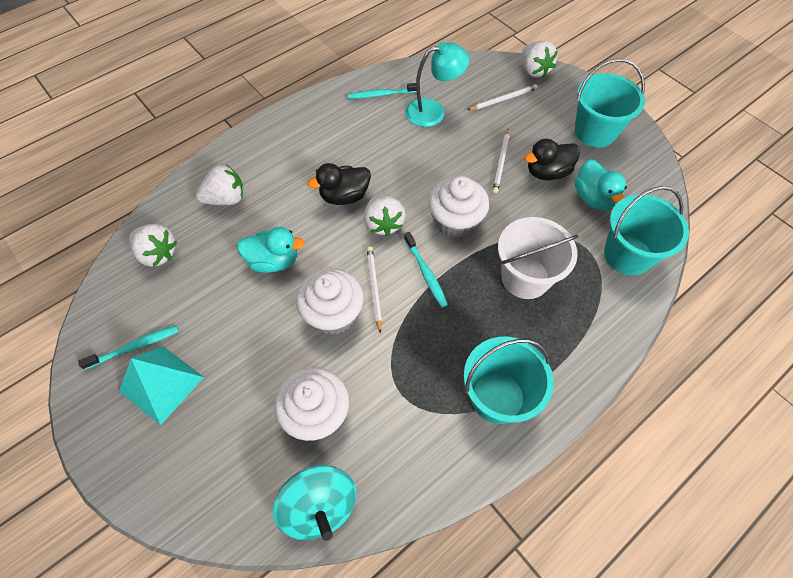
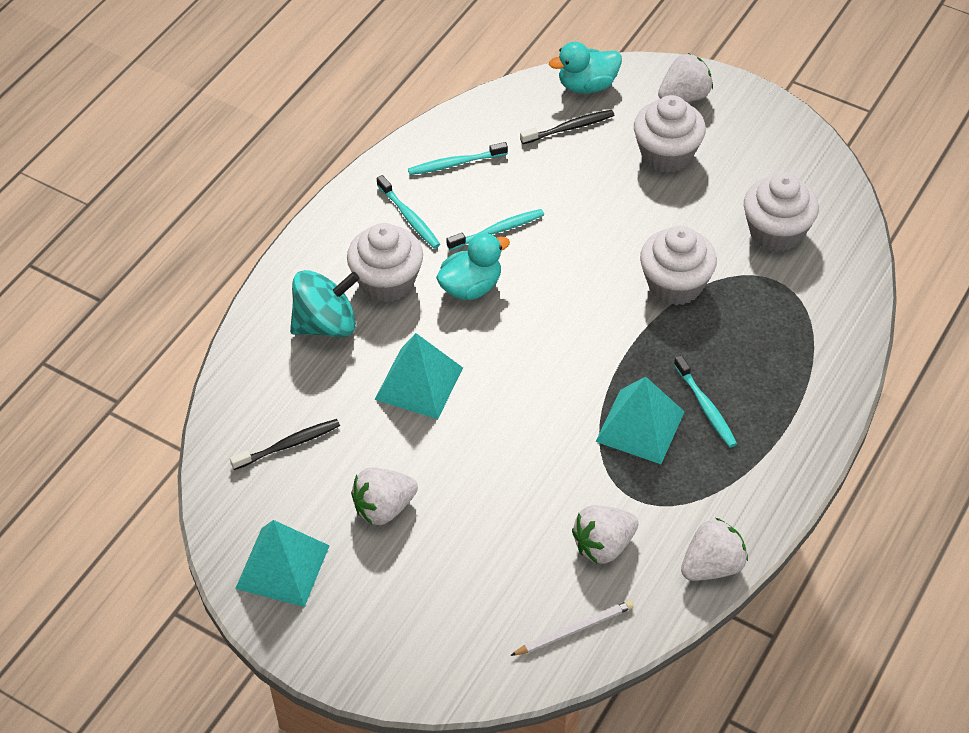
black duck: 2 -> 0
black toothbrush: 0 -> 2
turquoise bucket: 3 -> 0
turquoise lamp: 1 -> 0
turquoise pyramid: 1 -> 3
turquoise toothbrush: 3 -> 4
white bucket: 1 -> 0
white cupcake: 3 -> 4
white pencil: 3 -> 1

